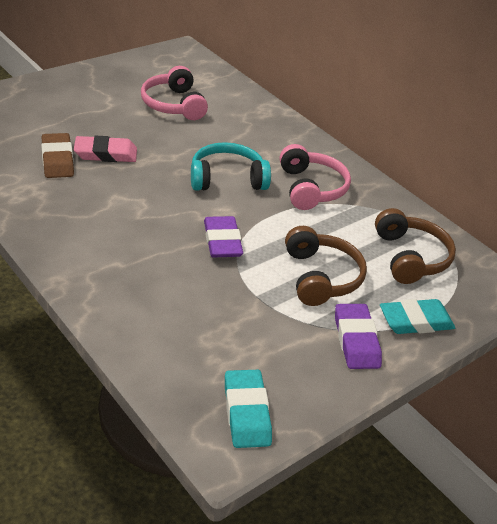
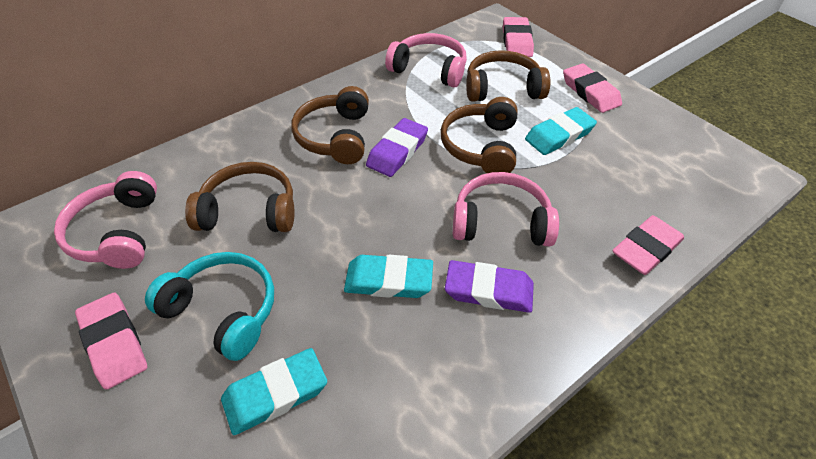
brown eraser: 1 -> 0
brown headphones: 2 -> 4
pink eraser: 1 -> 4
pink headphones: 2 -> 3
turquoise eraser: 2 -> 3

